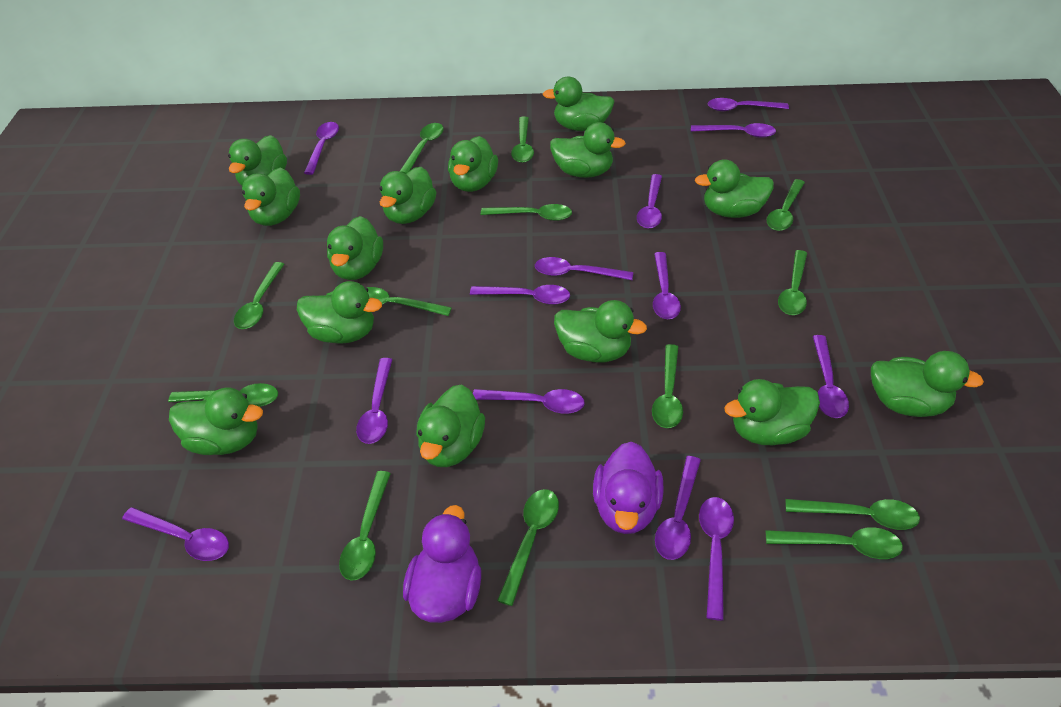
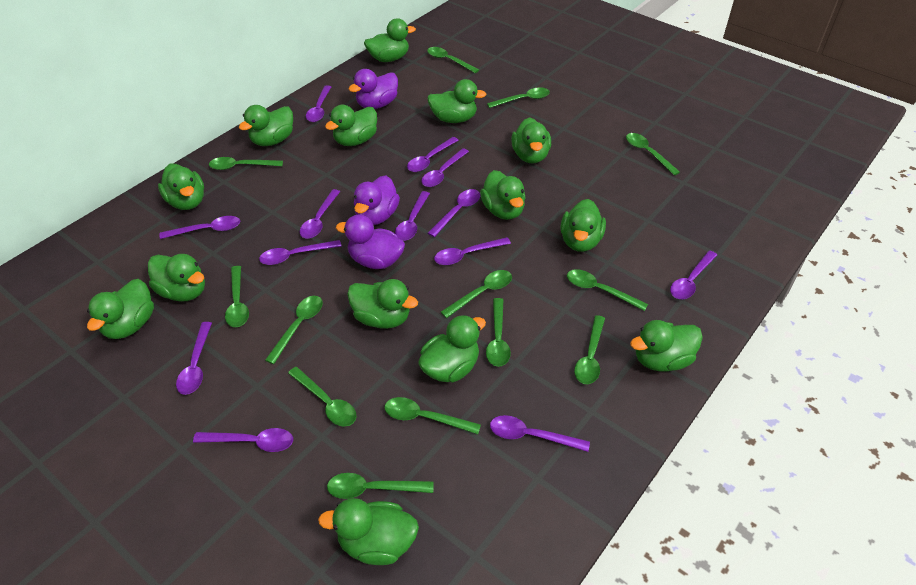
purple duck: 2 -> 3

